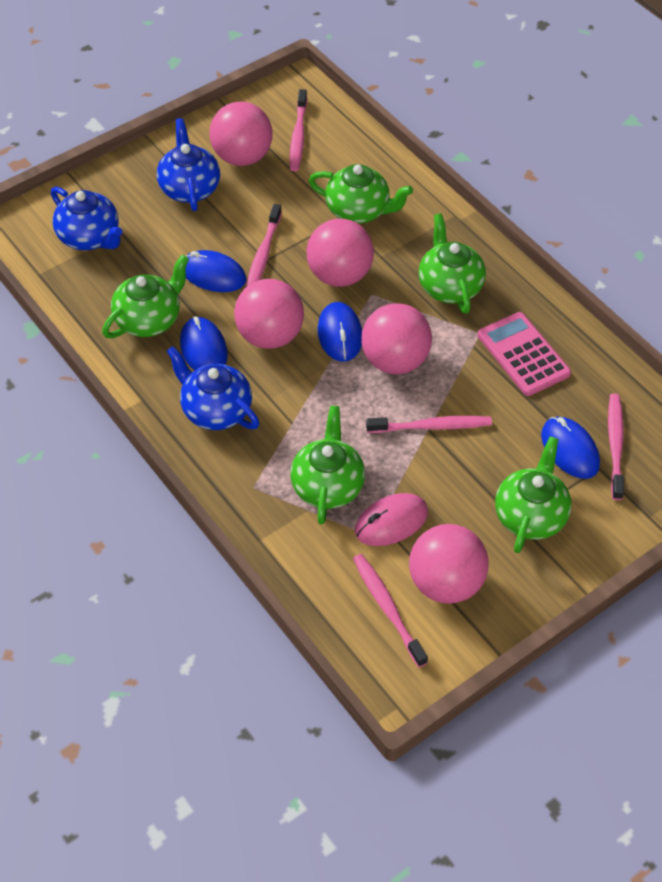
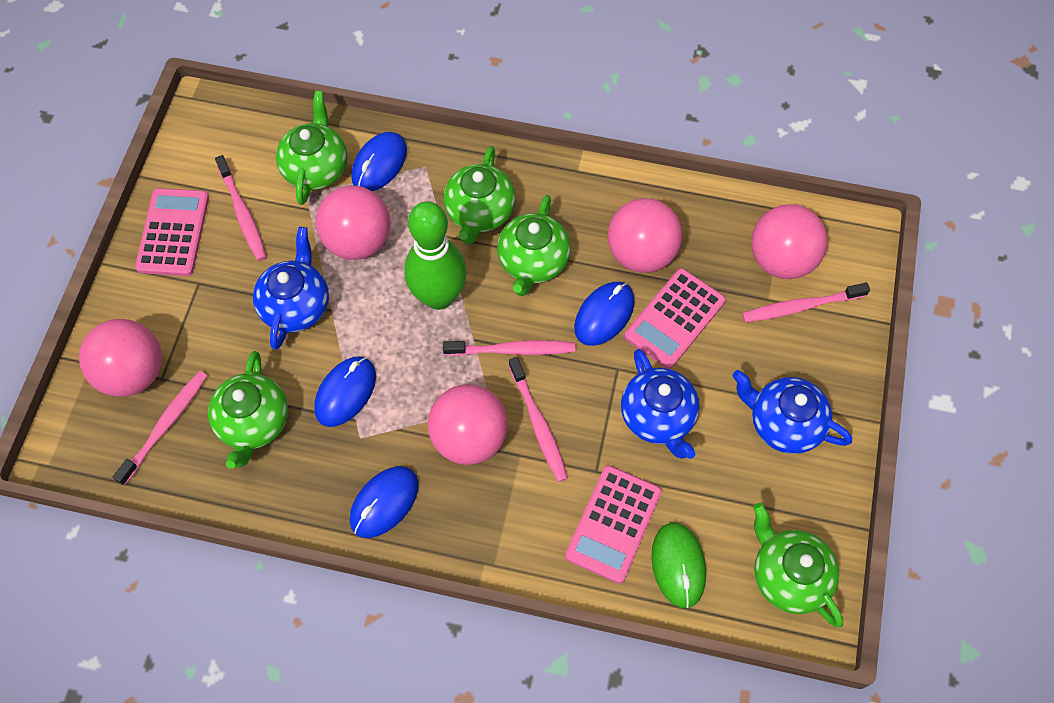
green bowling pin: 0 -> 1
green mouse: 0 -> 1
pink calculator: 1 -> 3
pink mouse: 1 -> 0

